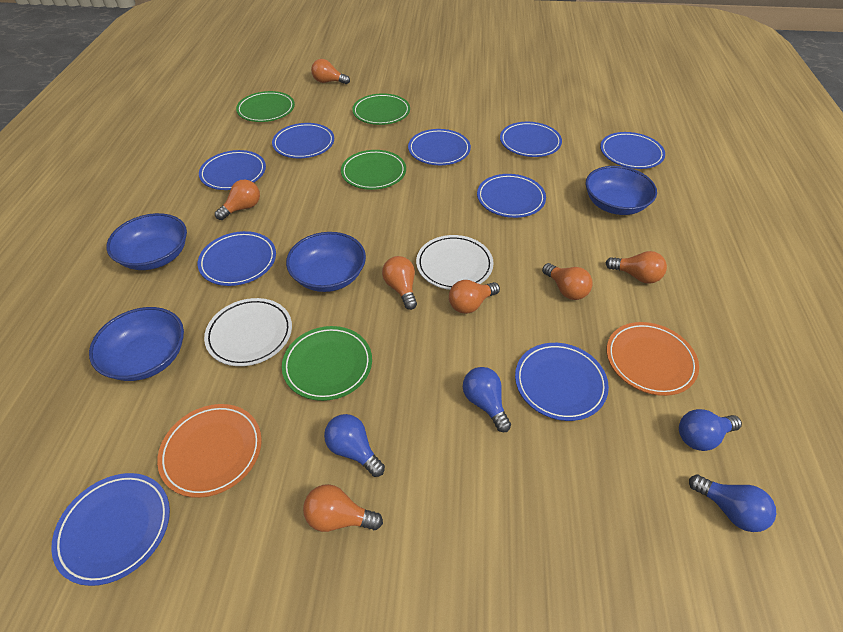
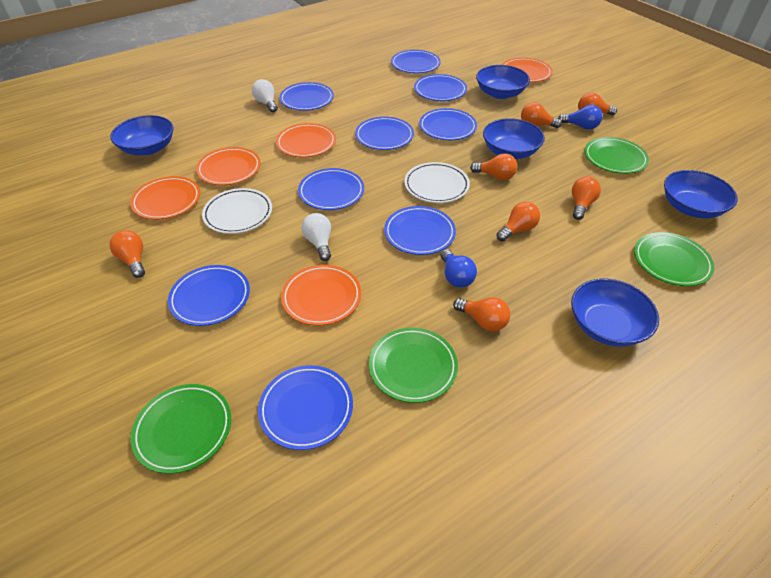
blue bowl: 4 -> 5
blue light bulb: 4 -> 2
orange plate: 2 -> 5
white light bulb: 0 -> 2

